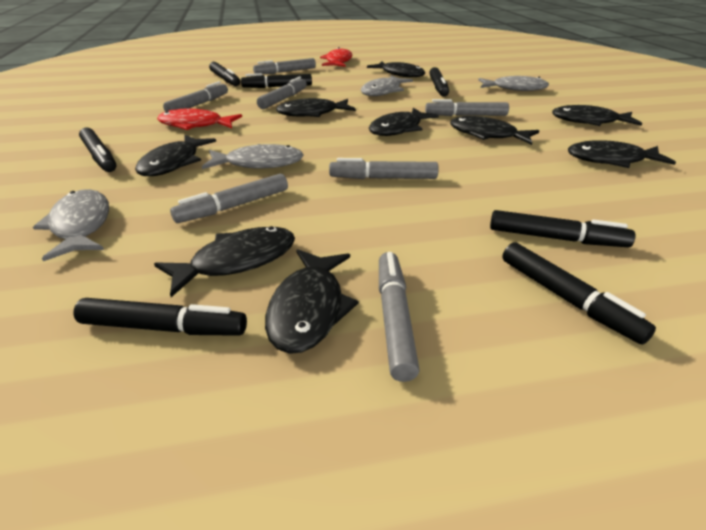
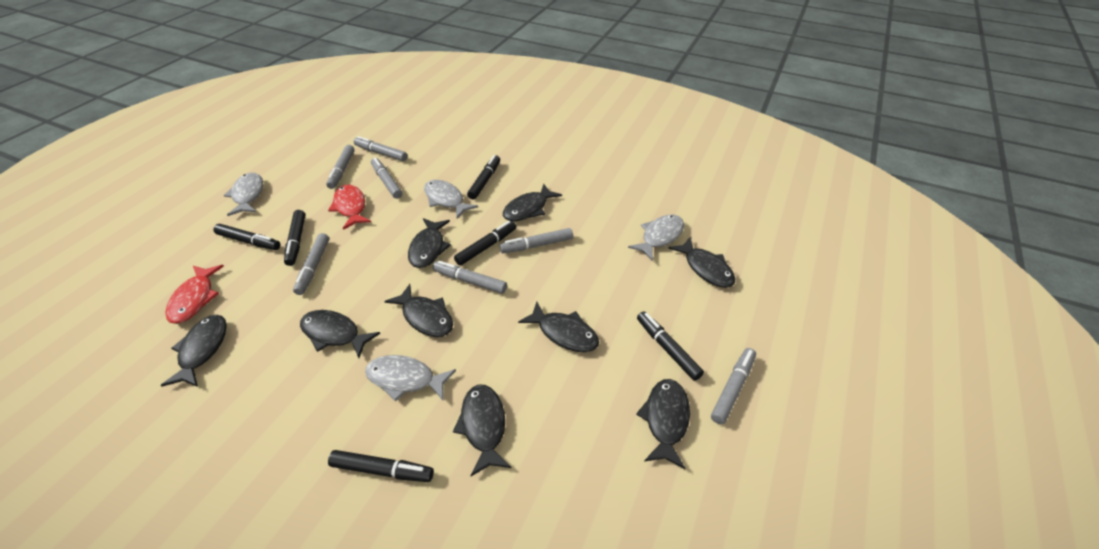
black marker: 7 -> 6

